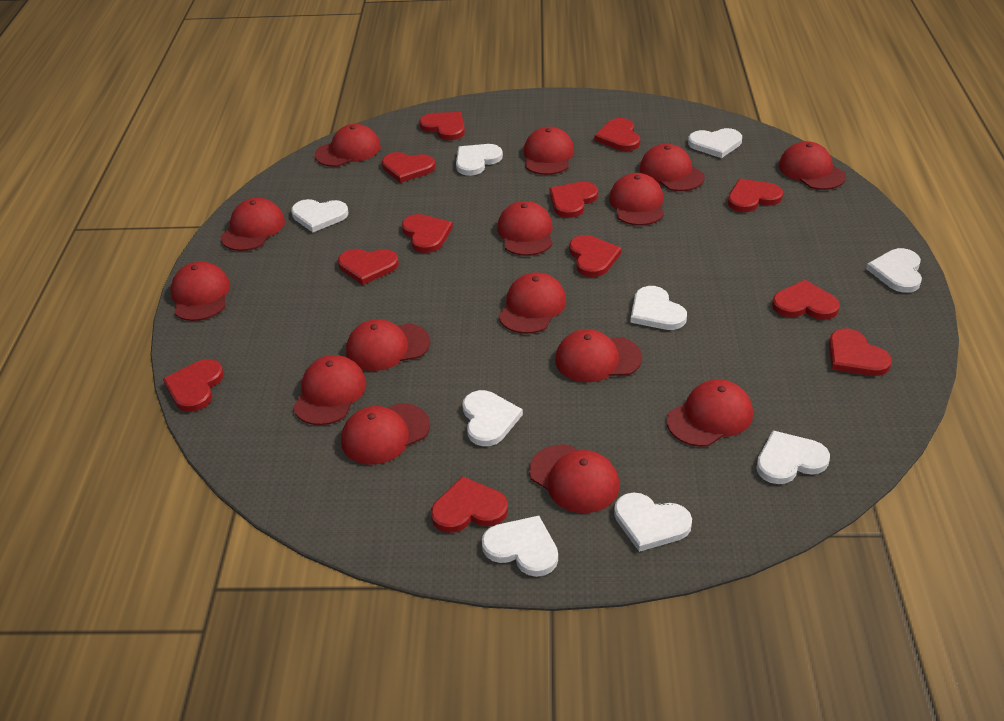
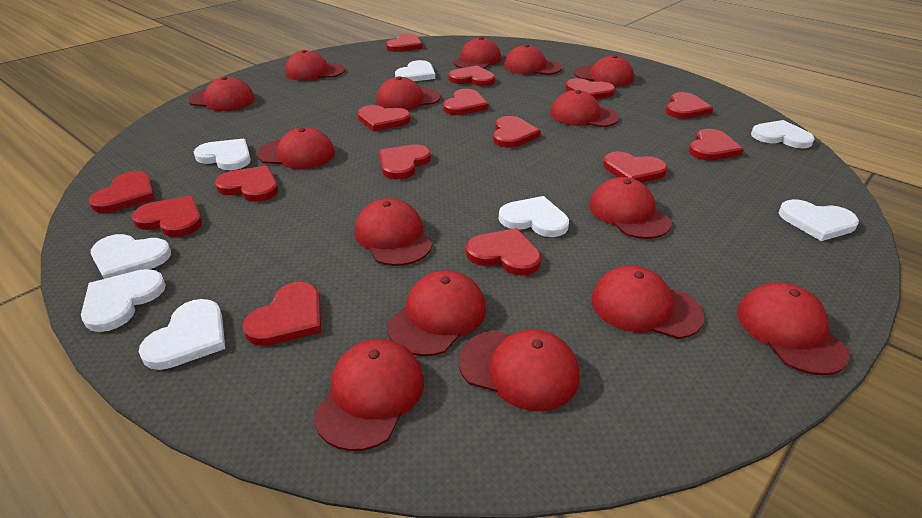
red heart: 12 -> 15
white heart: 9 -> 8

